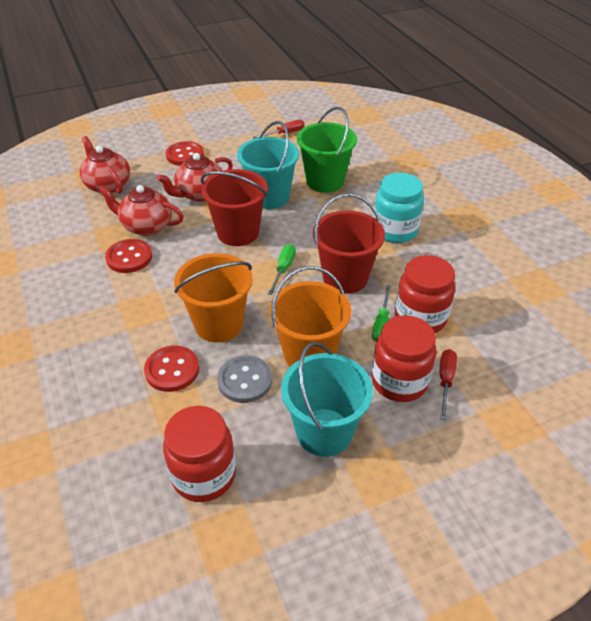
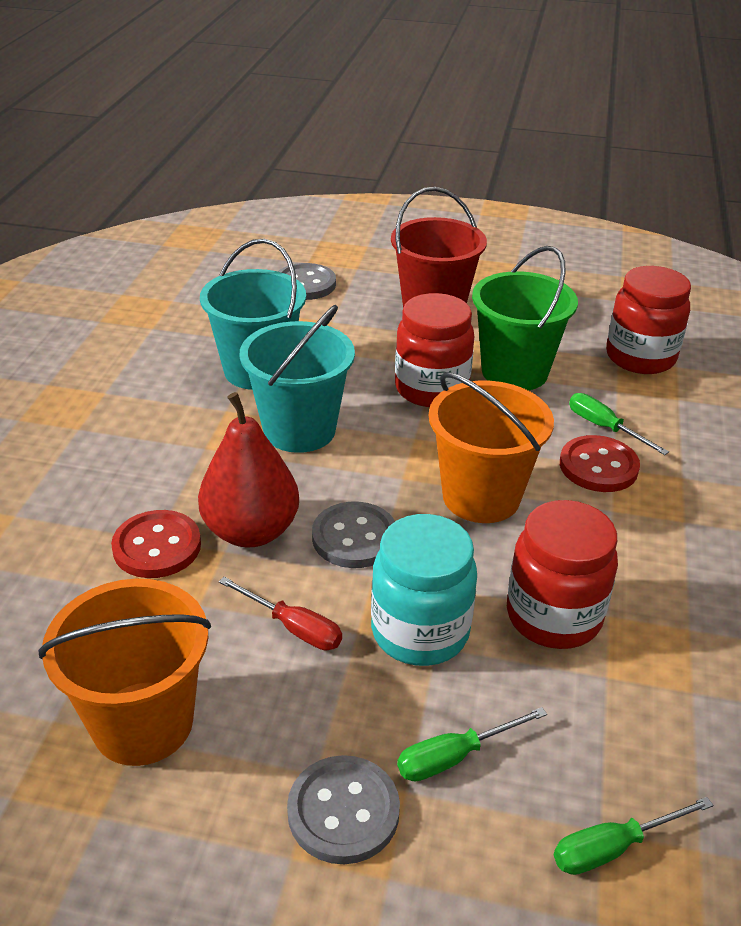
green screwdriver: 2 -> 3
grey button: 1 -> 3
red bucket: 2 -> 1
red button: 3 -> 2
red pear: 0 -> 1
red screwdriver: 2 -> 1
red teapot: 3 -> 0

